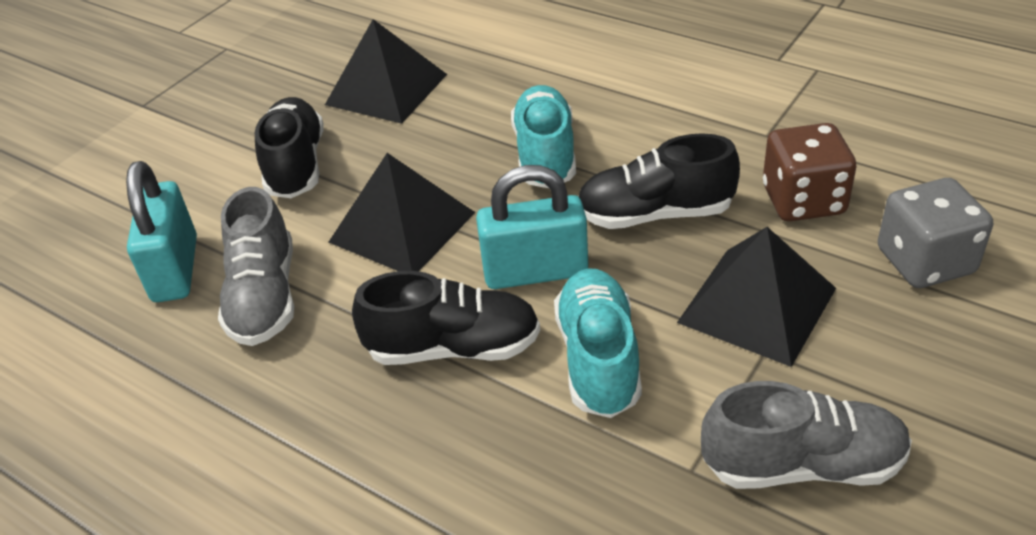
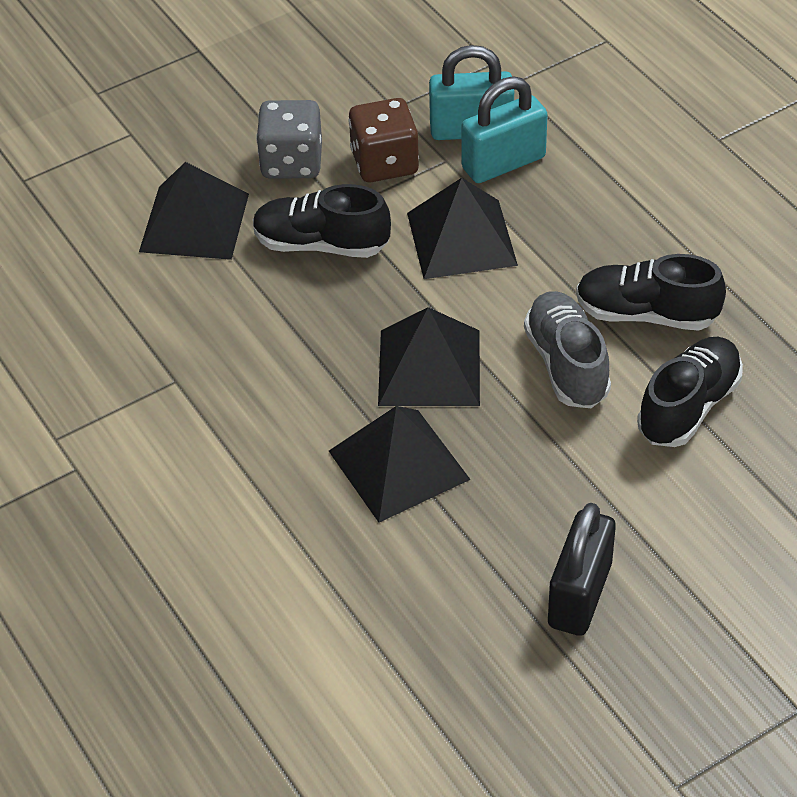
black padlock: 0 -> 1
black pyramid: 3 -> 4
grey shoe: 2 -> 1
turquoise shoe: 2 -> 0

